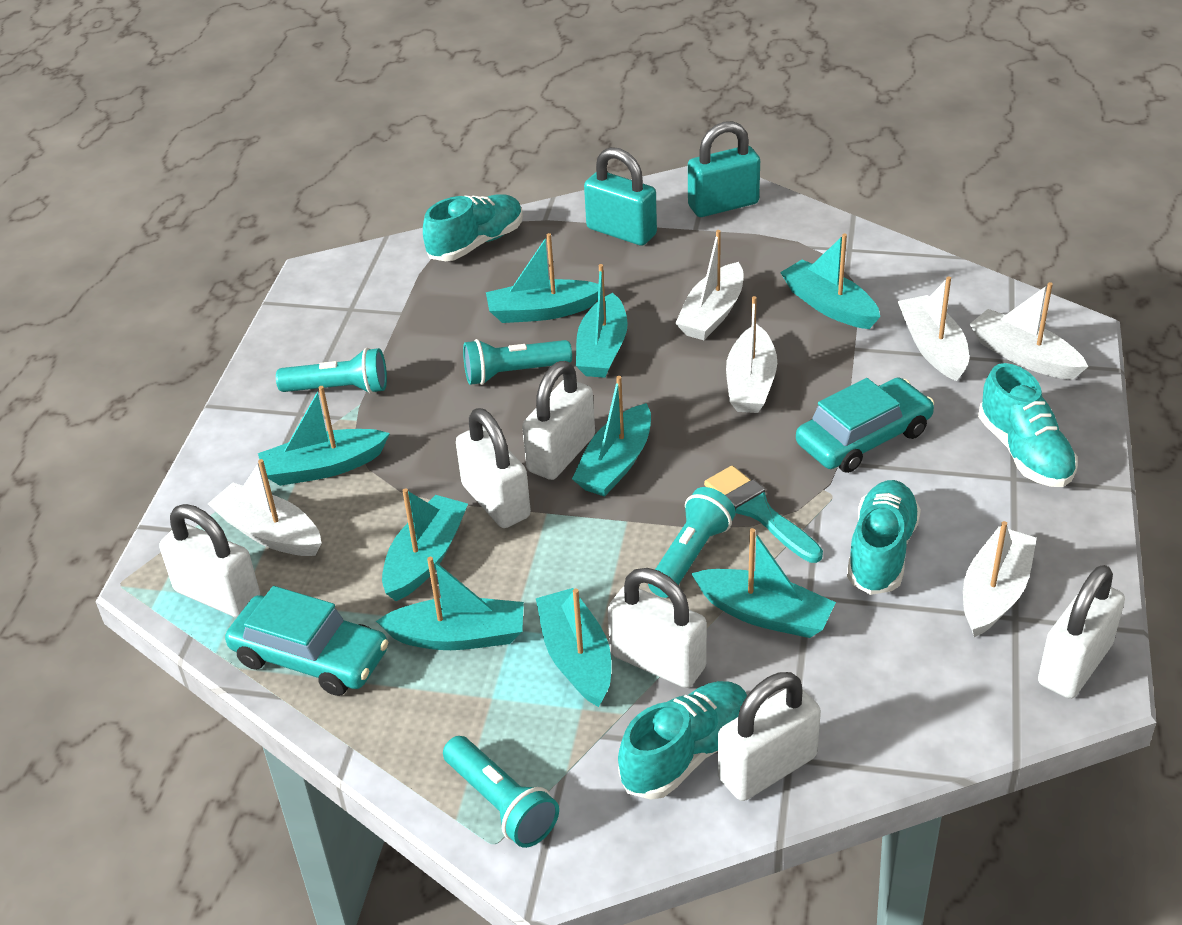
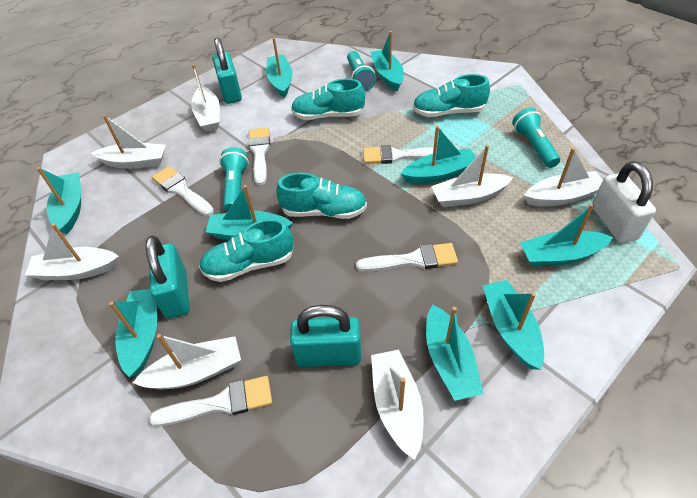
turquoise brush: 1 -> 0
turquoise car: 2 -> 0
turquoise flashlight: 4 -> 3
turquoise padlock: 2 -> 3
white boat: 6 -> 7
white brush: 0 -> 5
white padlock: 6 -> 1

